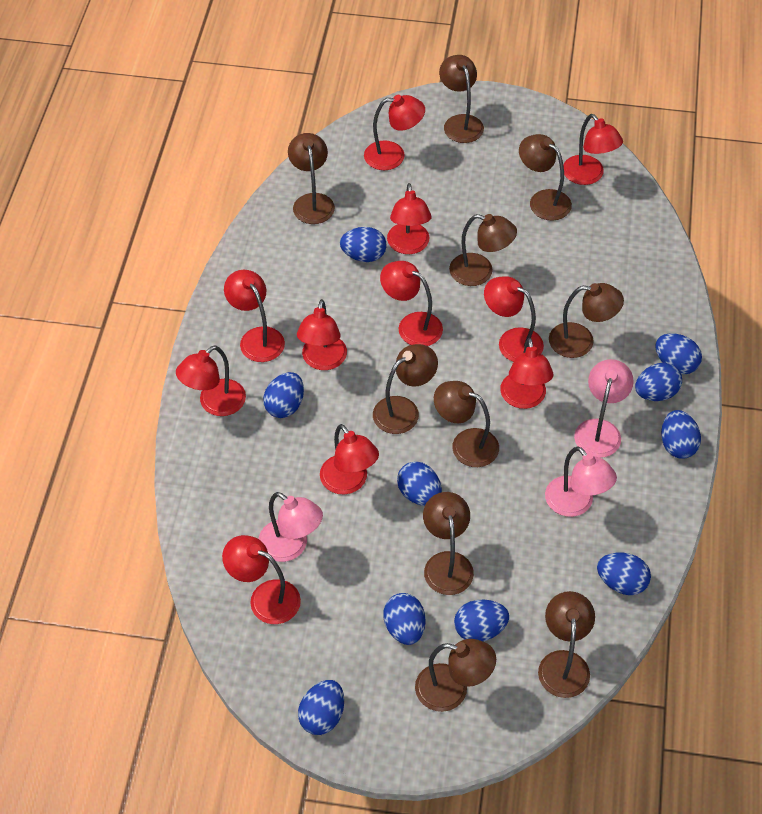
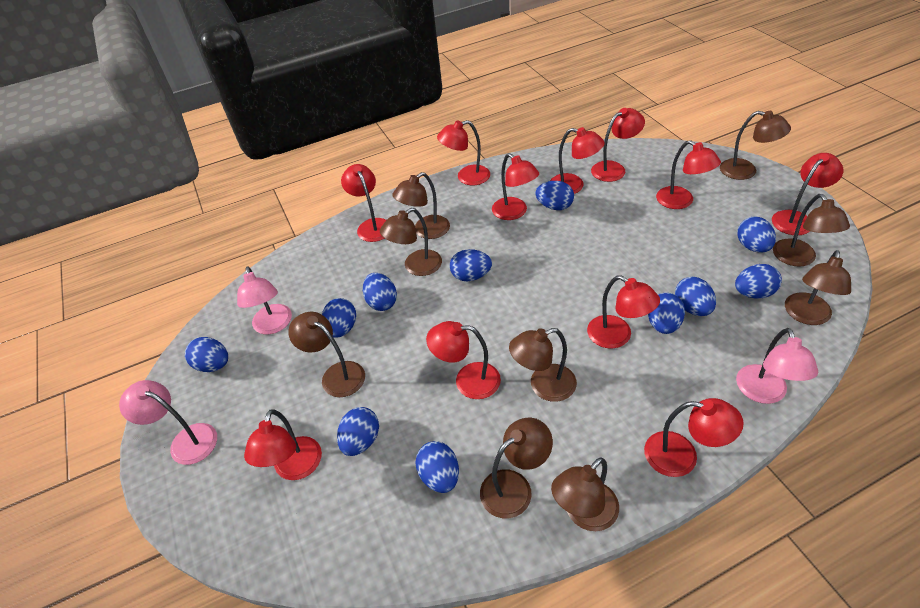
blue egg: 10 -> 11
brown lamp: 10 -> 9

